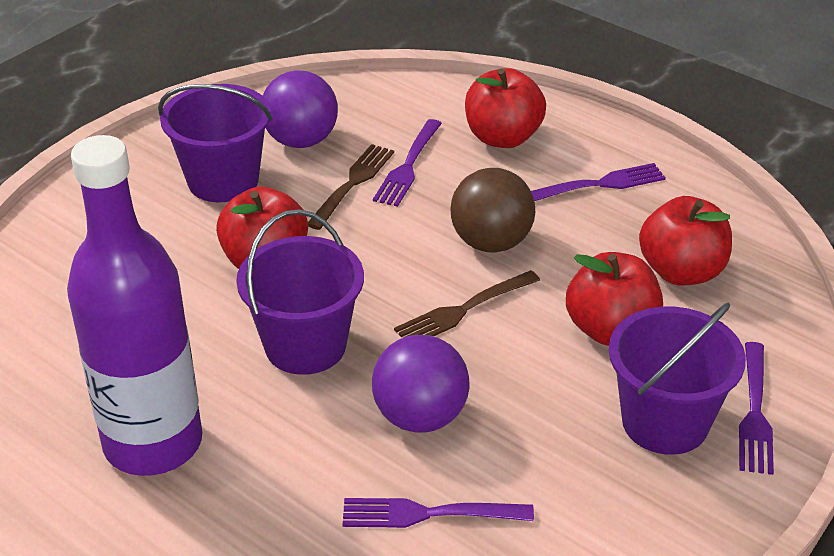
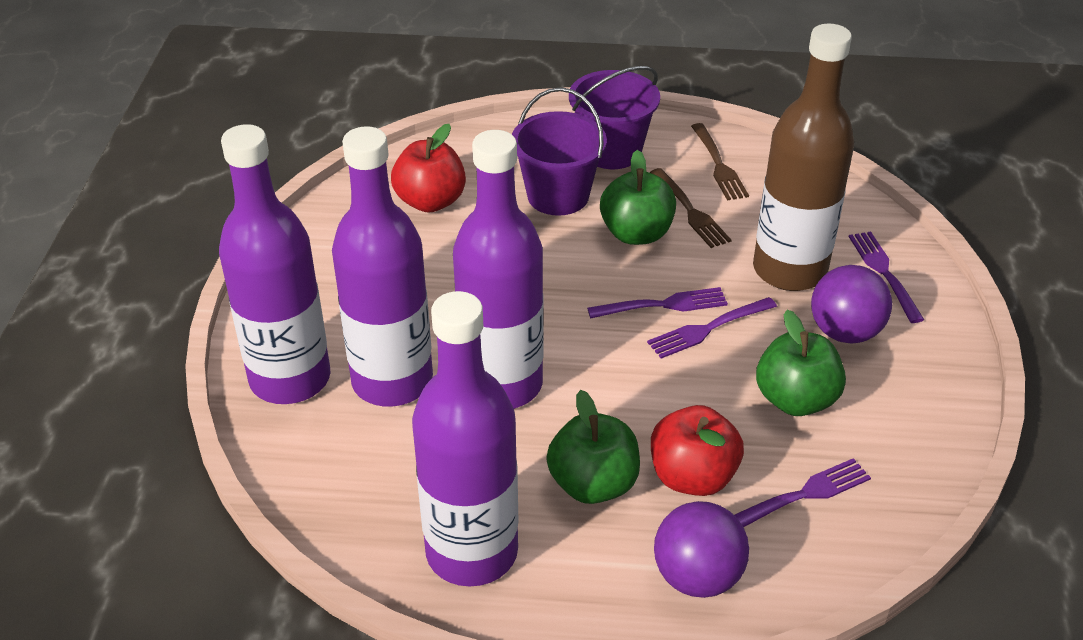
brown ball: 1 -> 0
brown bottle: 0 -> 1
green apple: 0 -> 3
purple bottle: 1 -> 4
purple bucket: 3 -> 2
red apple: 4 -> 2

